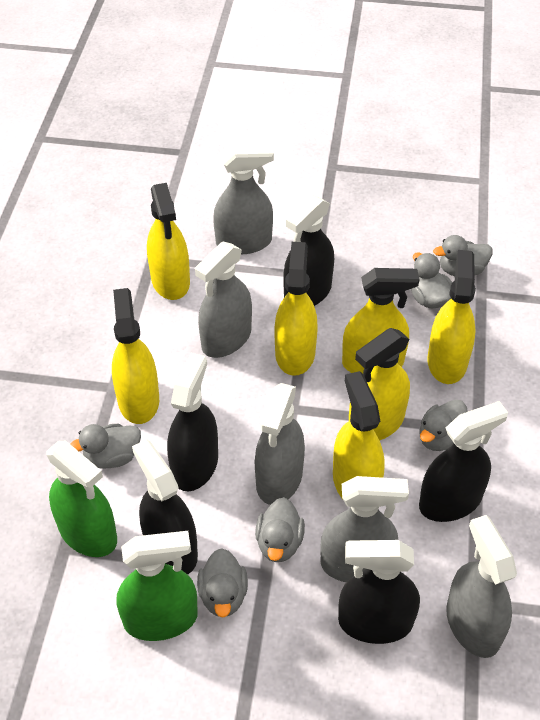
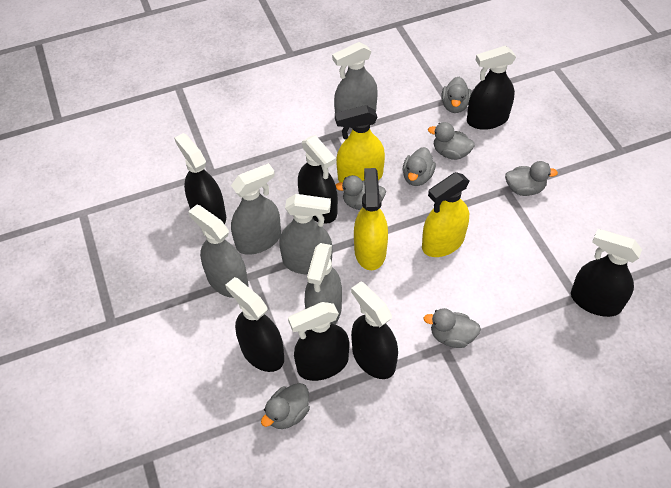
black spray bottle: 5 -> 7
green spray bottle: 2 -> 0
grey duck: 6 -> 7
yellow spray bottle: 7 -> 3

